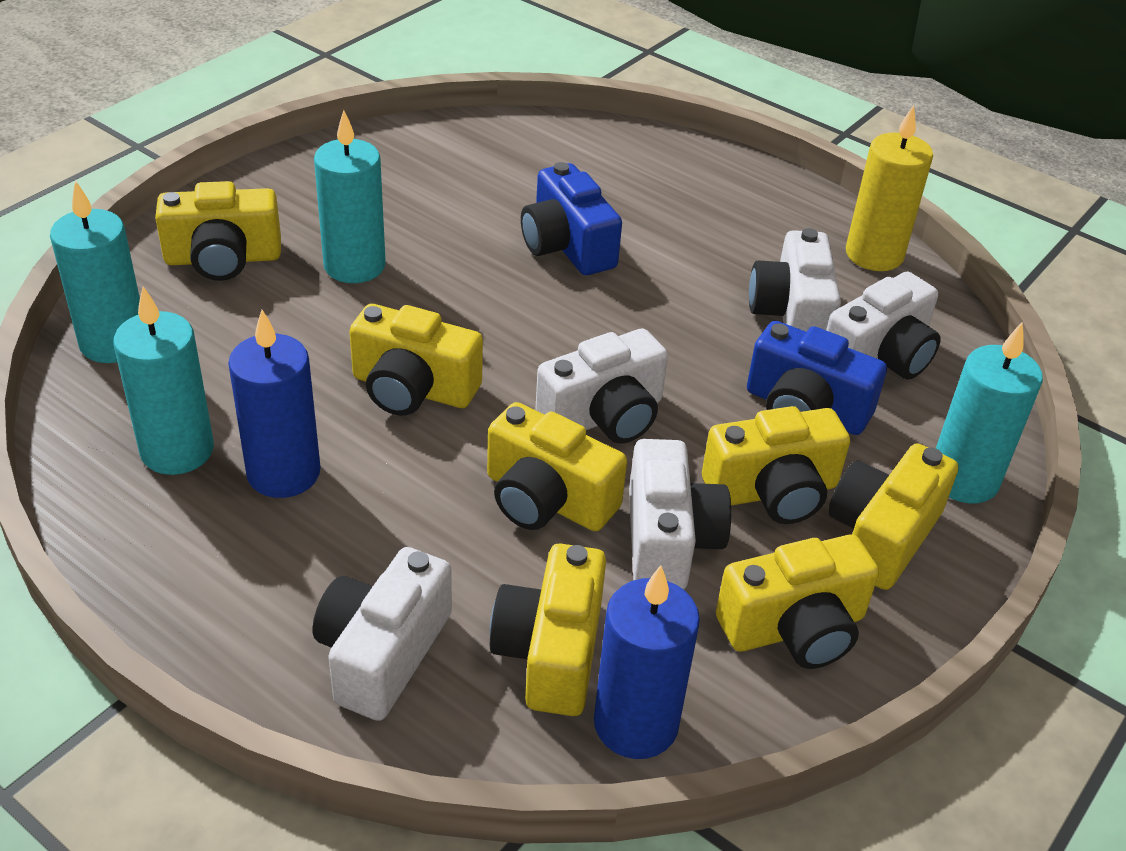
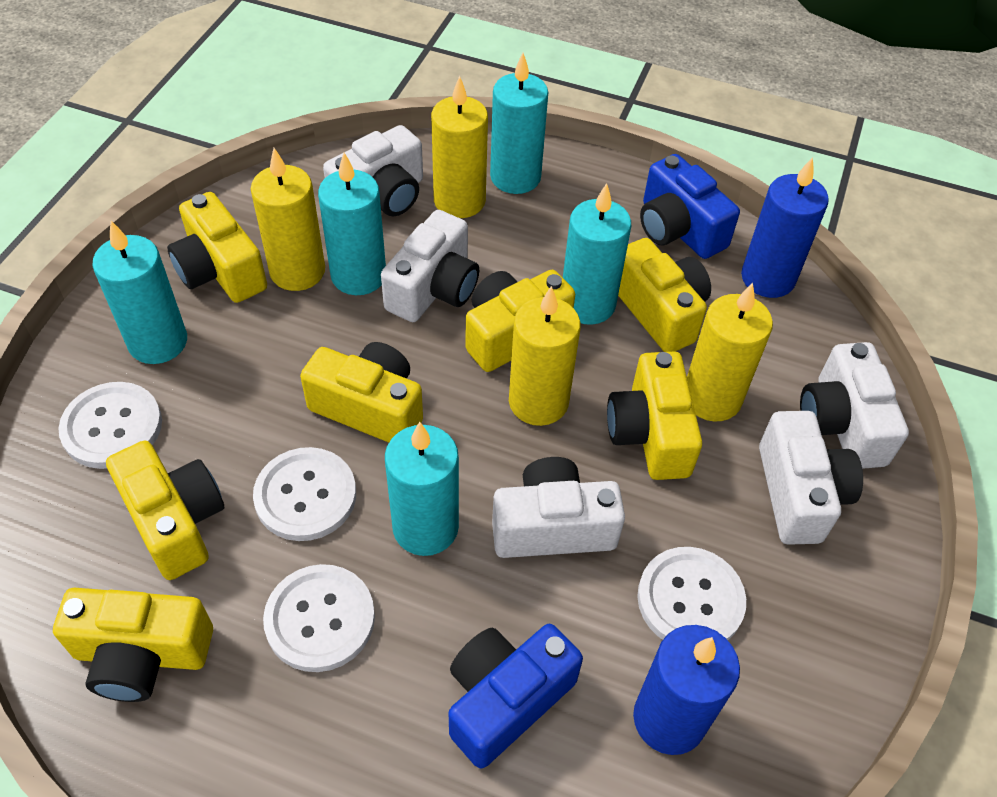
turquoise candle: 4 -> 5
white button: 0 -> 4
yellow candle: 1 -> 4

